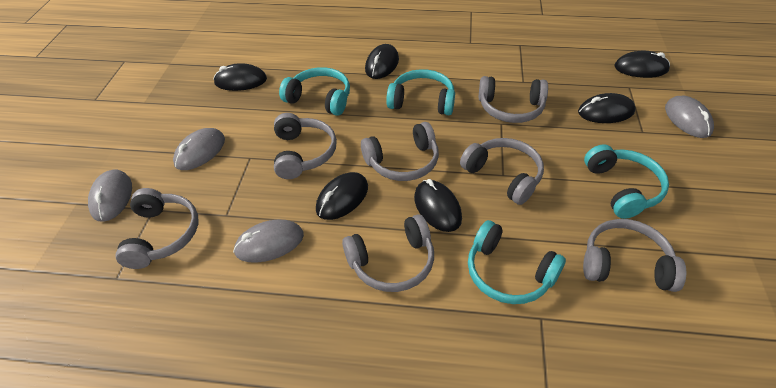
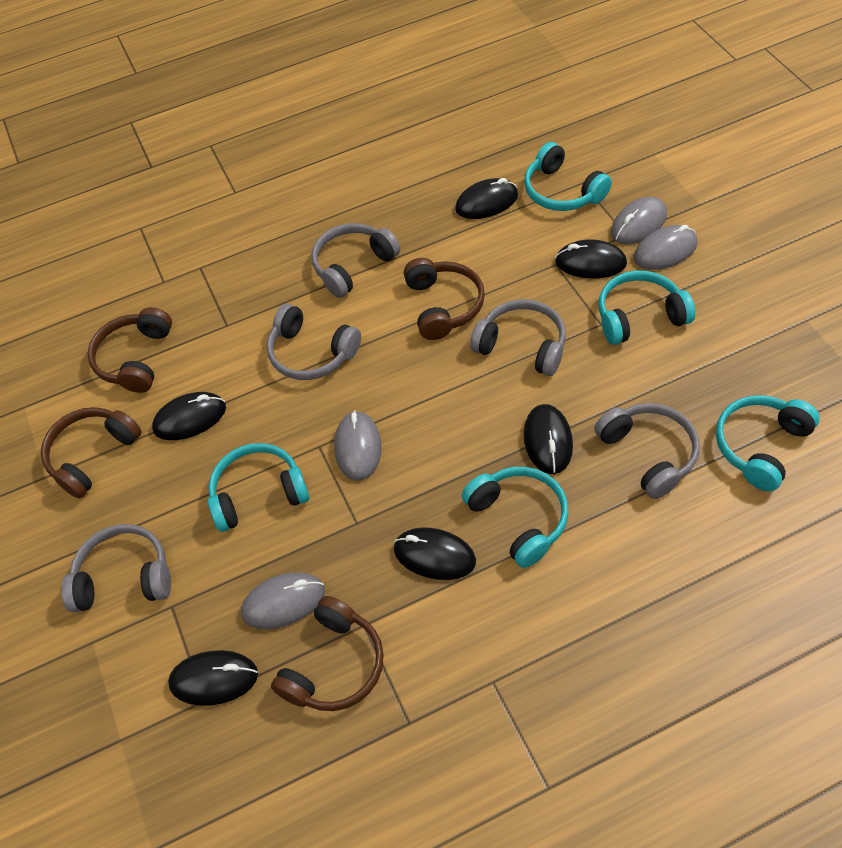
brown headphones: 0 -> 4
grey headphones: 7 -> 5
turquoise headphones: 4 -> 5

